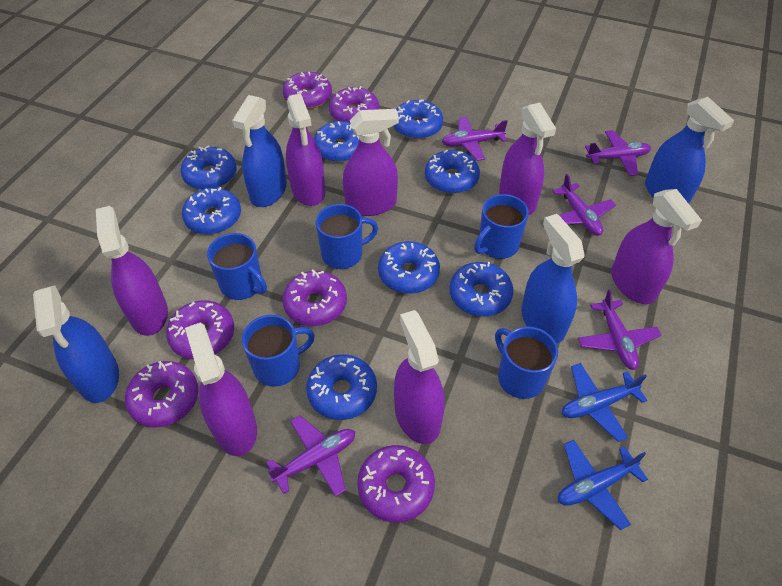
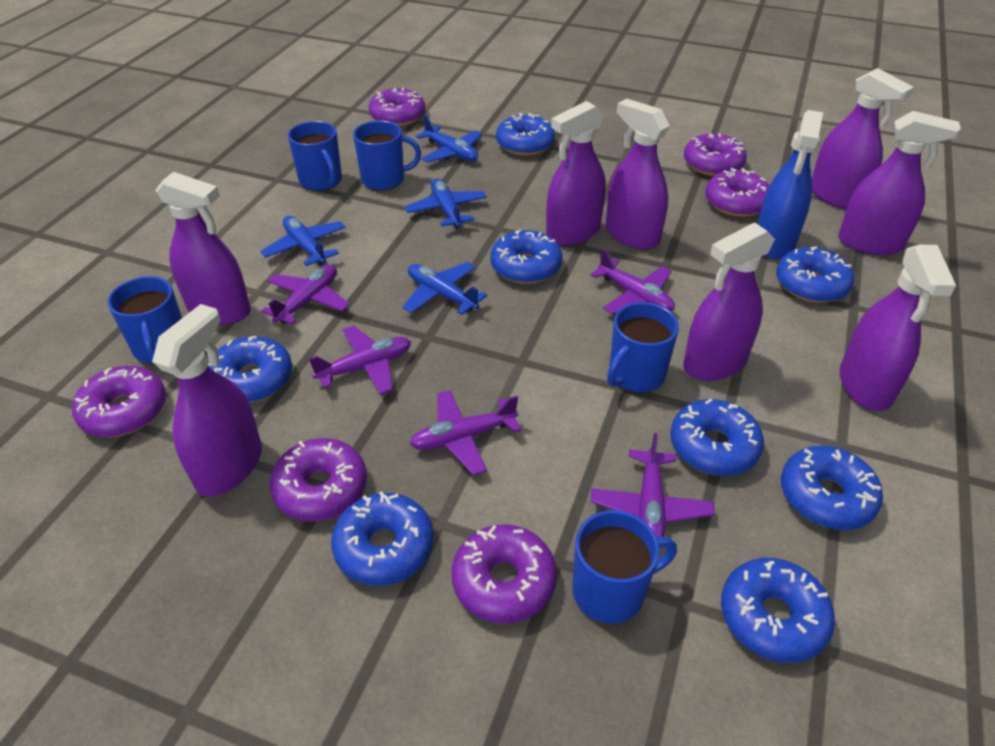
blue plane: 2 -> 4
blue spray bottle: 4 -> 1
purple spray bottle: 7 -> 8

